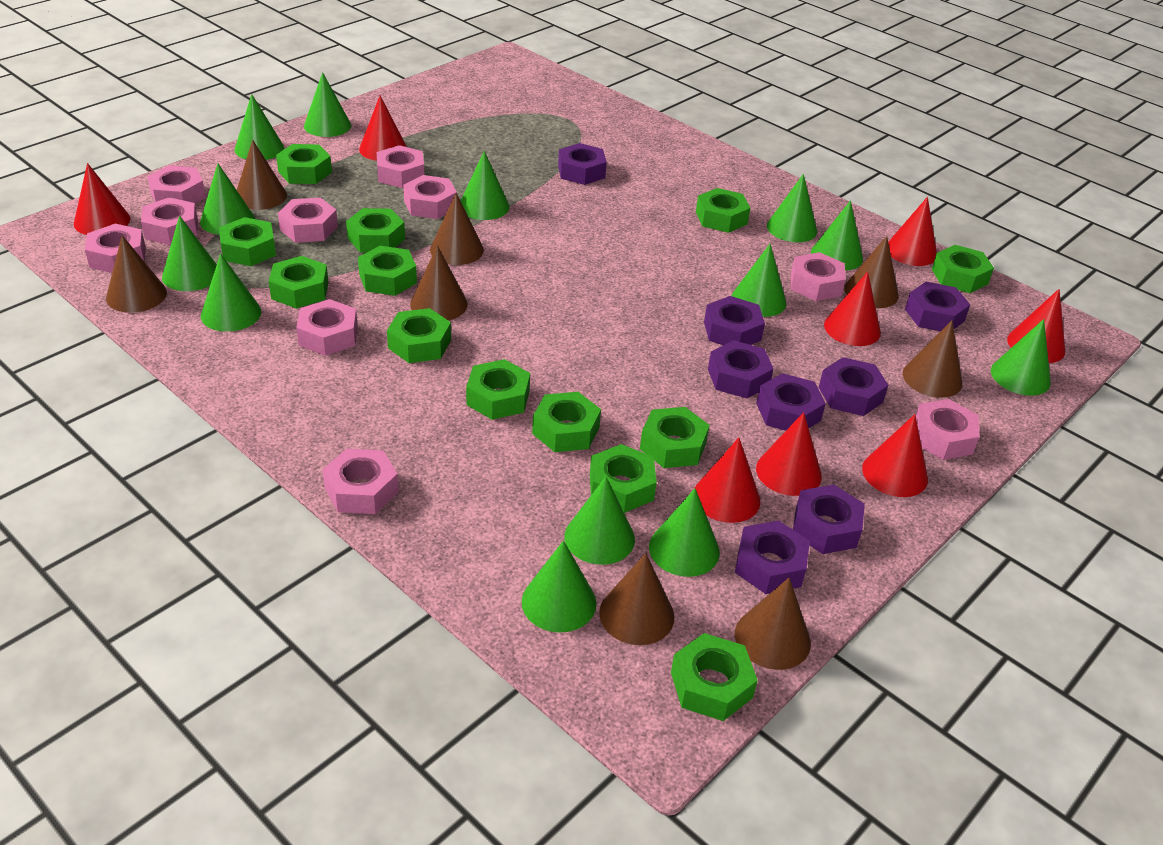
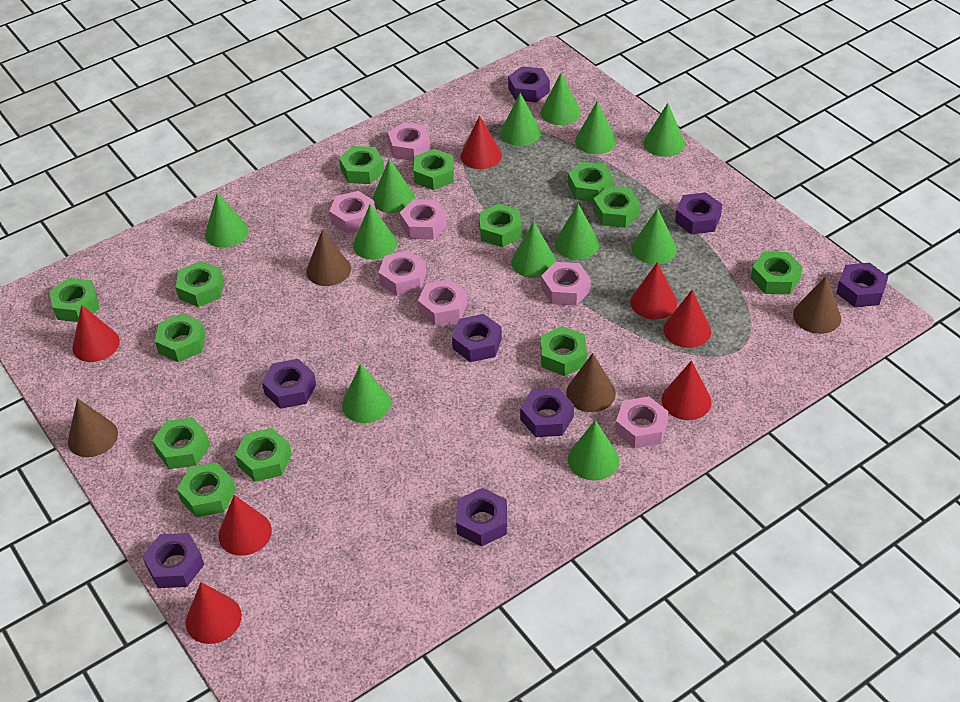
brown cone: 8 -> 4
green cone: 13 -> 12
pink nut: 10 -> 7
red cone: 8 -> 7

